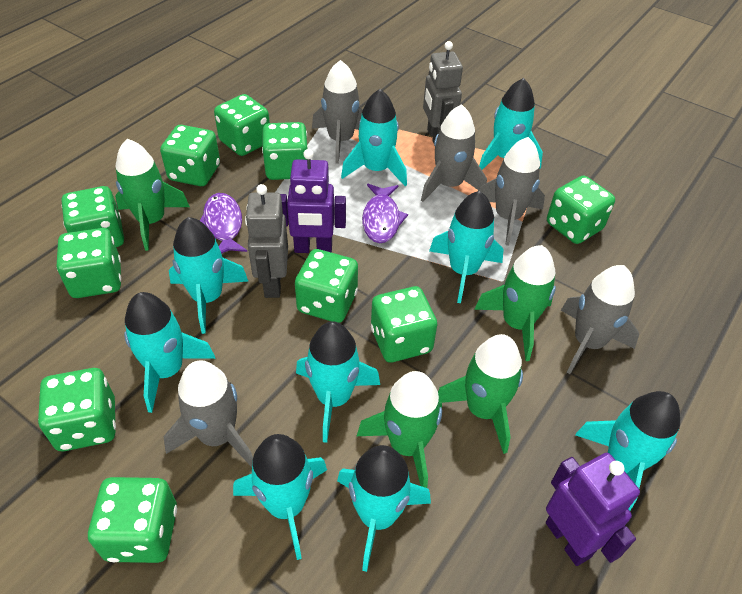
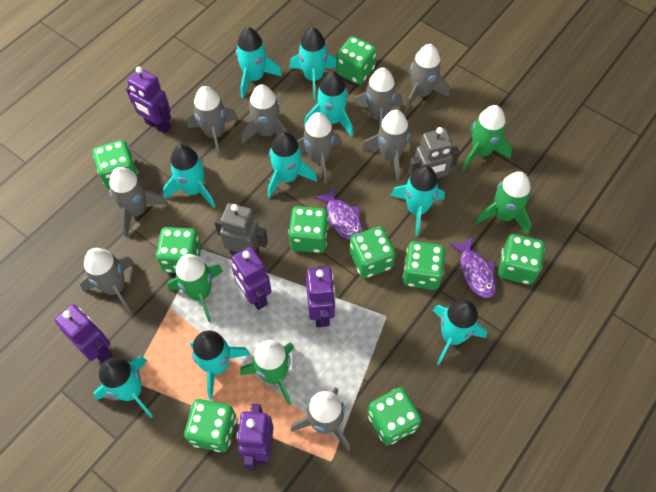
green dice: 10 -> 9
grey rocket: 5 -> 9
purple robot: 2 -> 5

